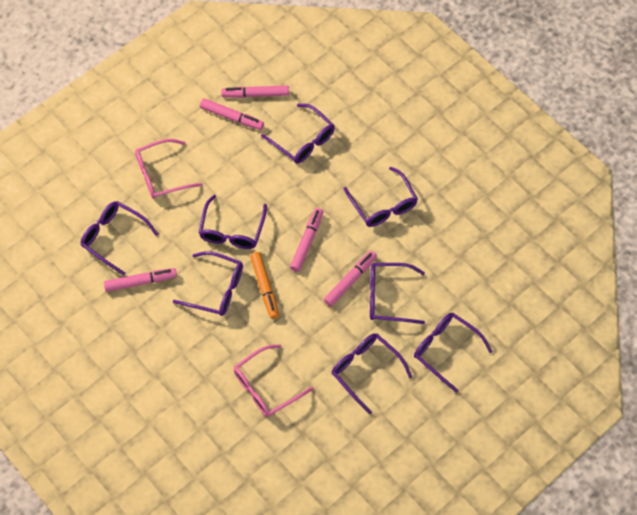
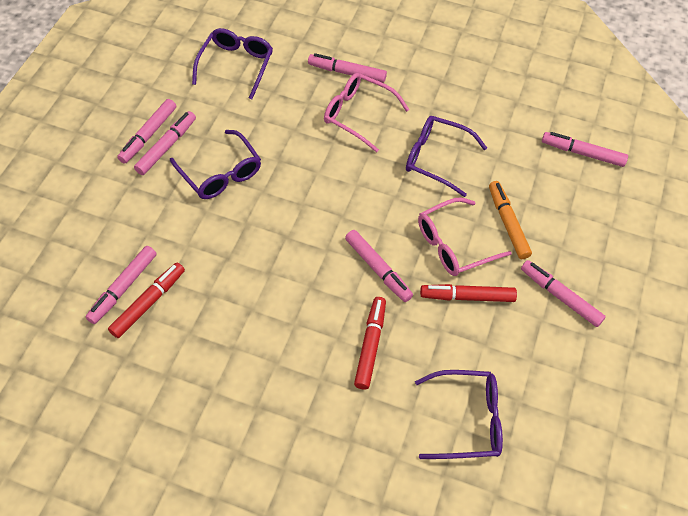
pink marker: 5 -> 7
purple glasses: 8 -> 4
red marker: 0 -> 3

